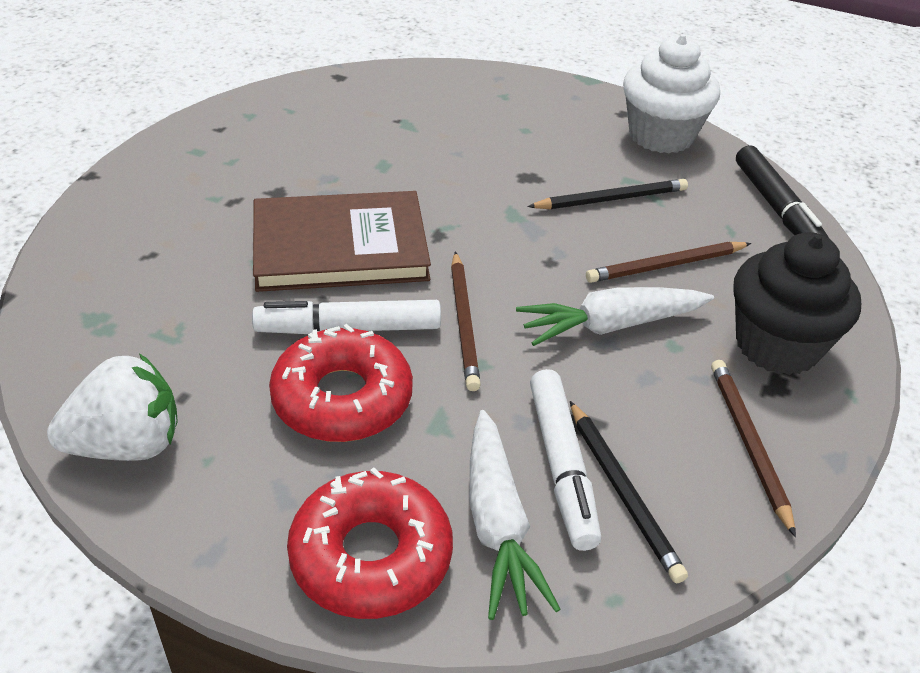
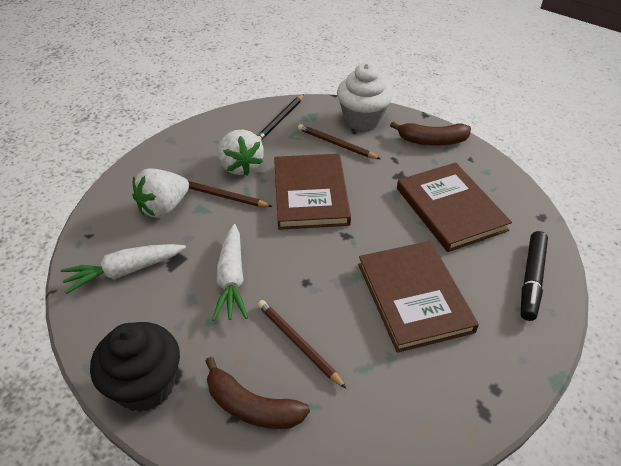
black pencil: 2 -> 1
brown banana: 0 -> 2
brown book: 1 -> 3
red donut: 2 -> 0
white marker: 2 -> 0
white strawberry: 1 -> 2

